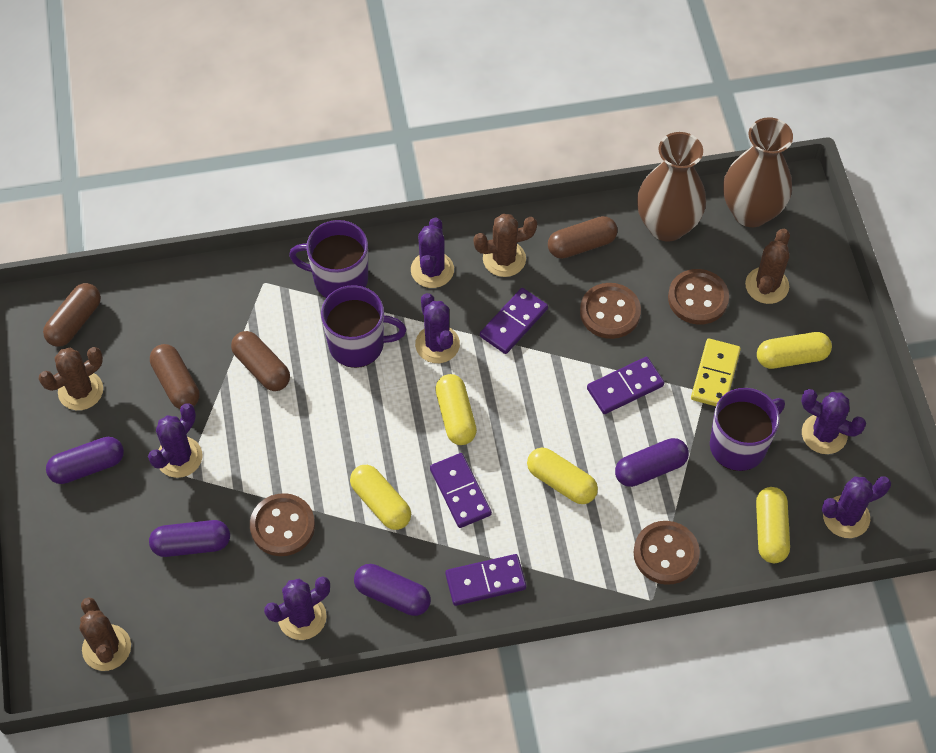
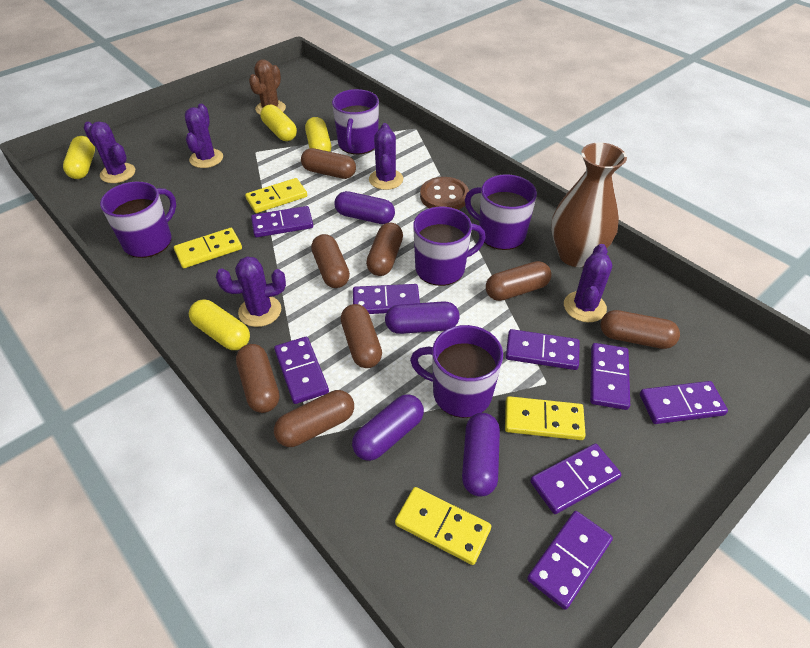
brown button: 4 -> 1
brown cactus: 4 -> 1
brown capsule: 4 -> 8
brown vase: 2 -> 1
purple cactus: 6 -> 5
purple domino: 4 -> 8
purple mug: 3 -> 5
yellow capsule: 5 -> 4
yellow domino: 1 -> 4

